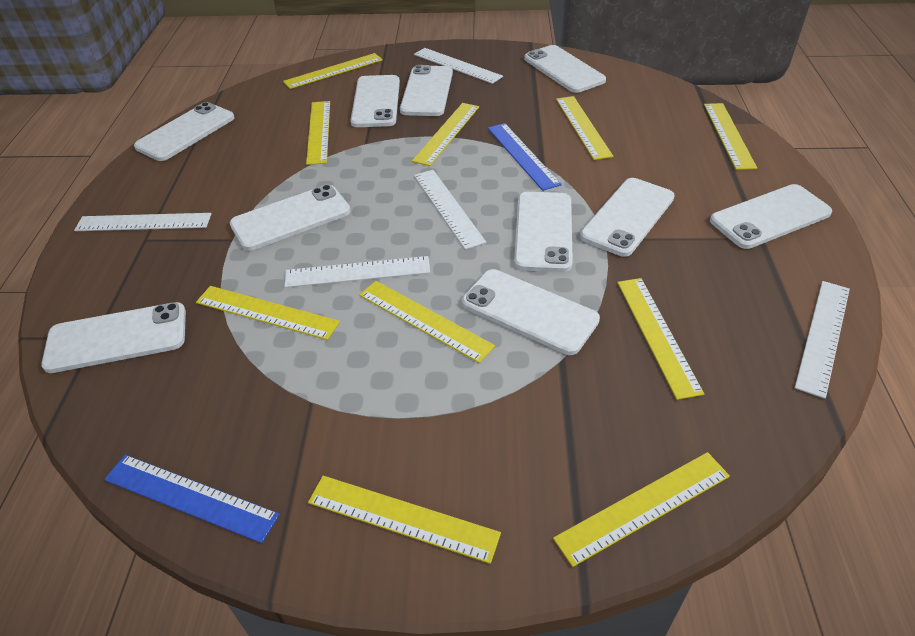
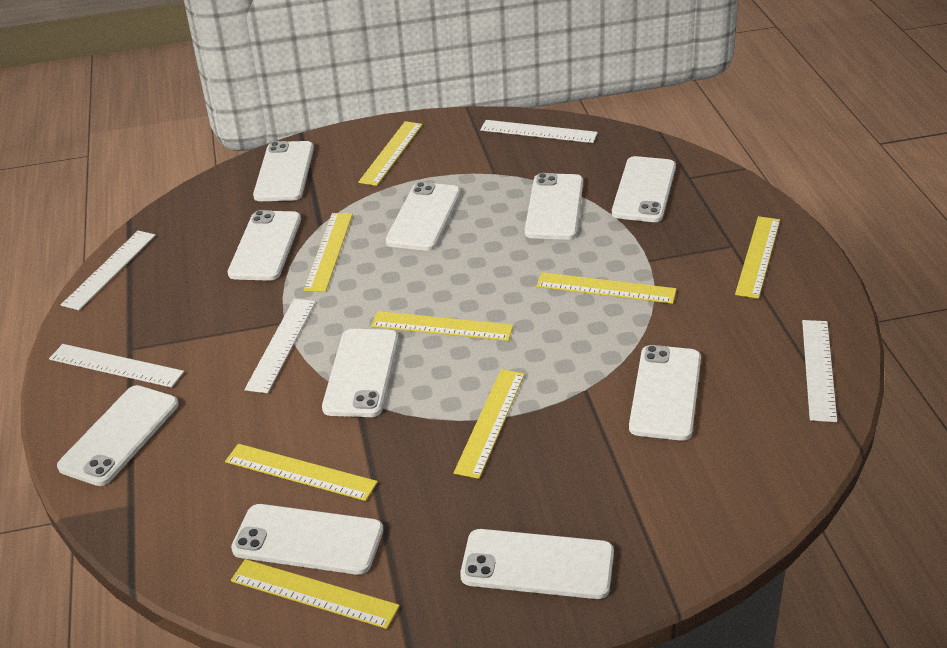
blue ruler: 2 -> 0
yellow ruler: 10 -> 8

